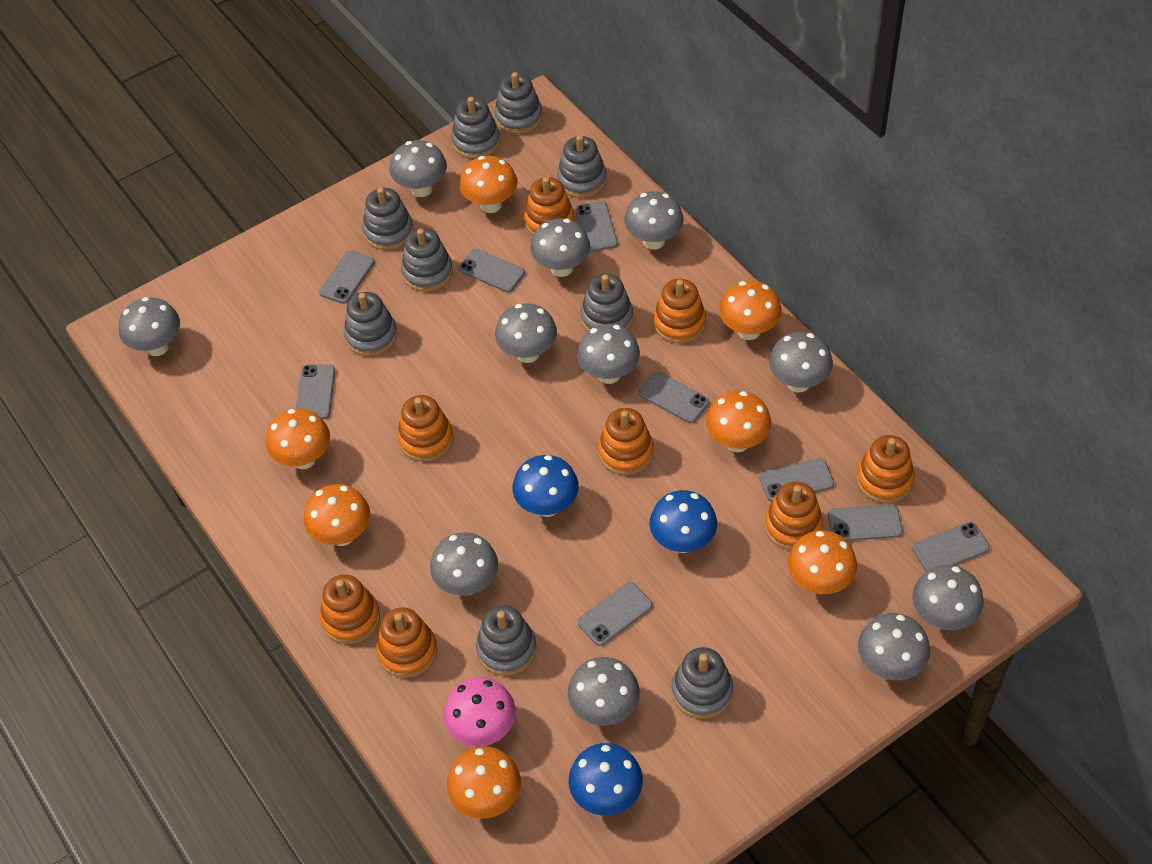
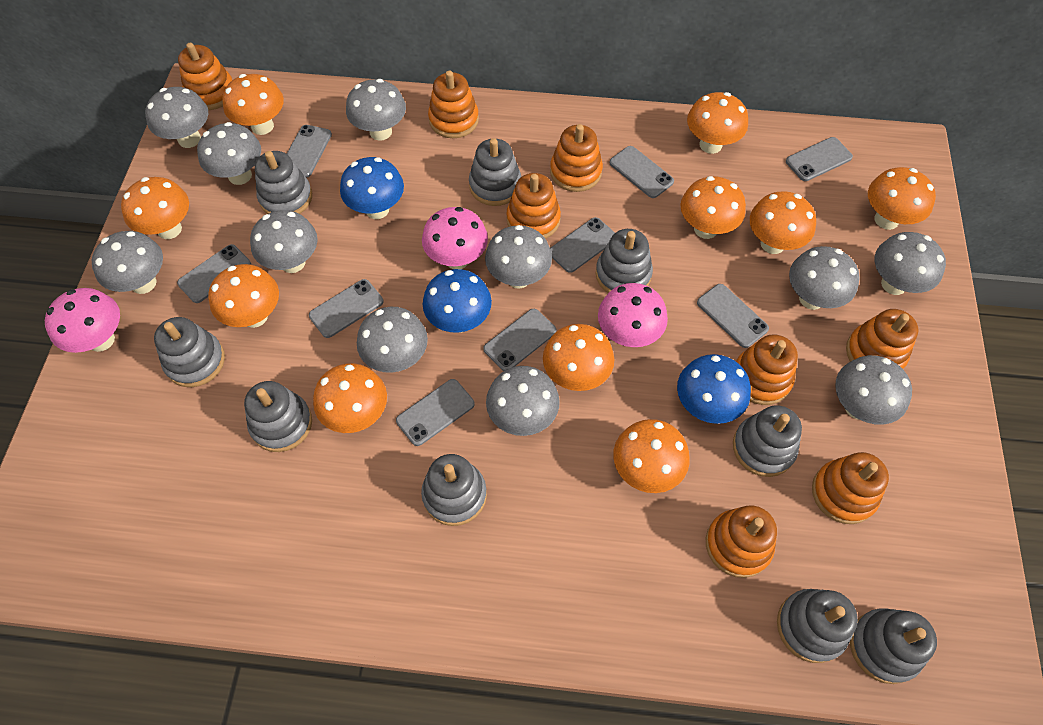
orange mushroom: 7 -> 10
pink mushroom: 1 -> 3

